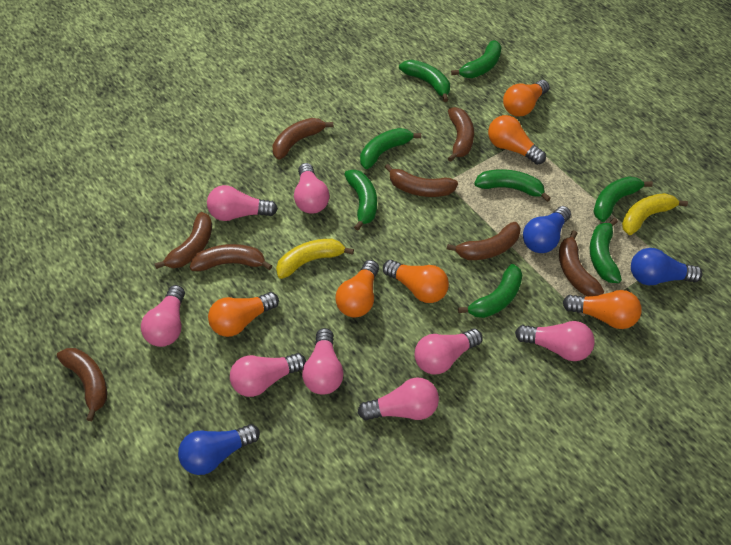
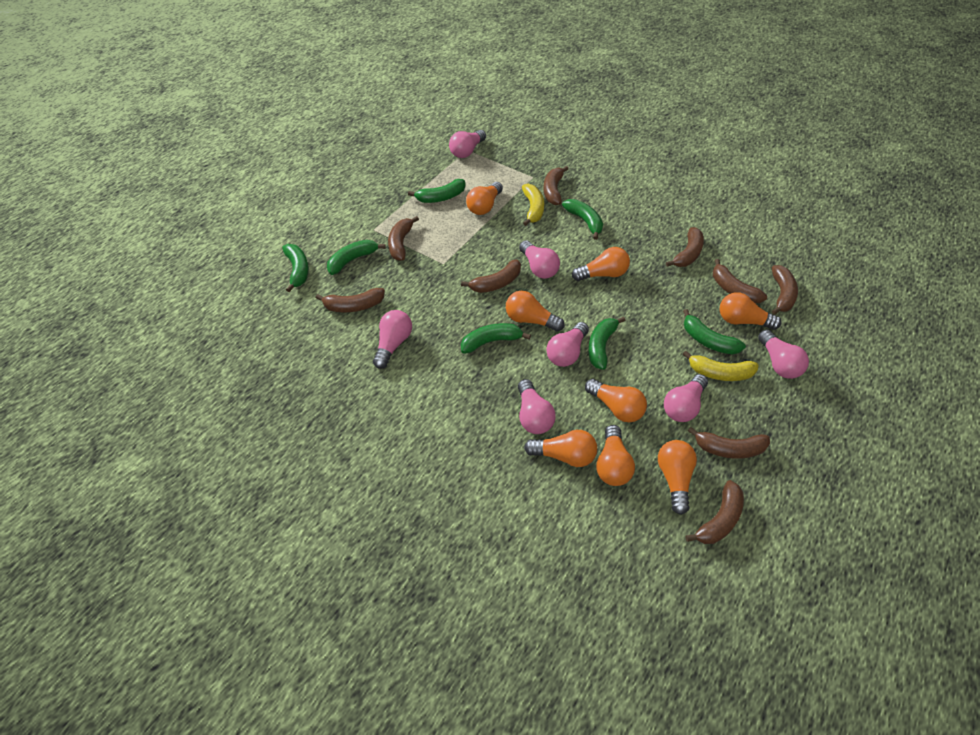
blue light bulb: 3 -> 0
brown banana: 8 -> 9
green banana: 8 -> 7
orange light bulb: 6 -> 8
pink light bulb: 8 -> 7

